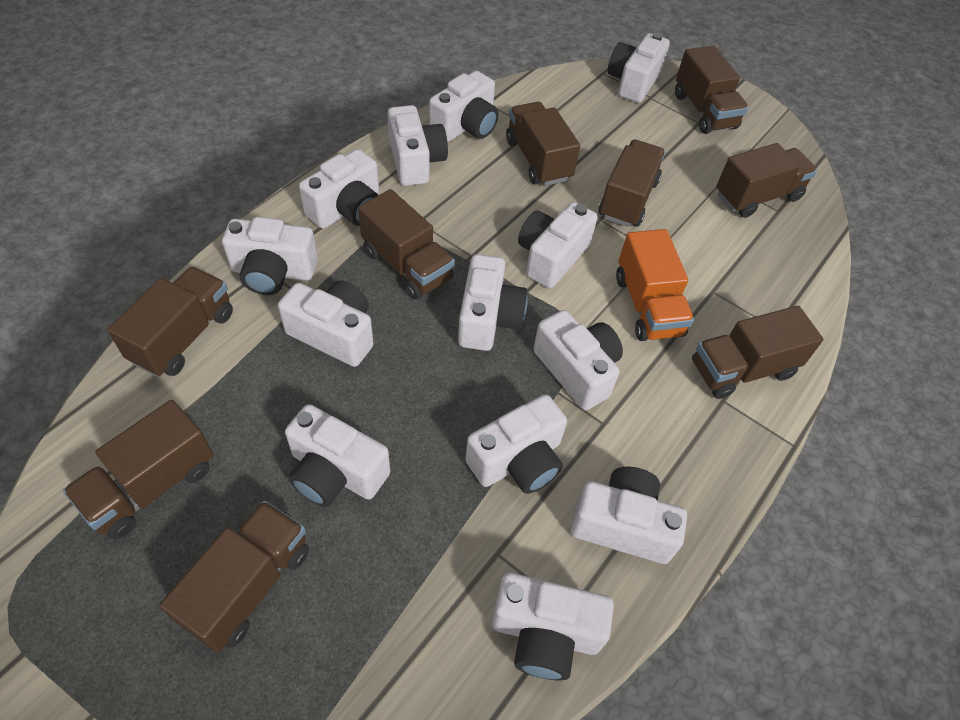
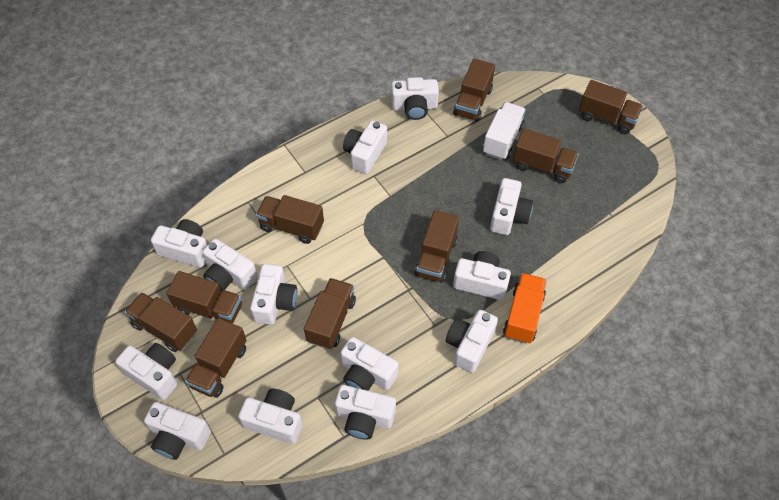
white truck: 0 -> 1

